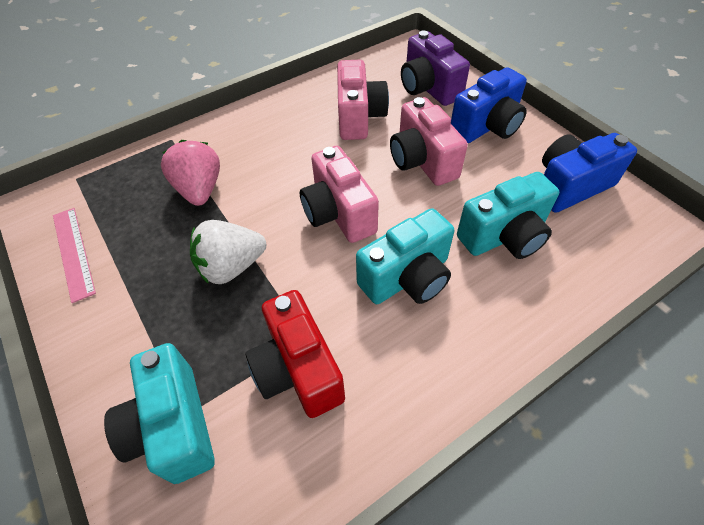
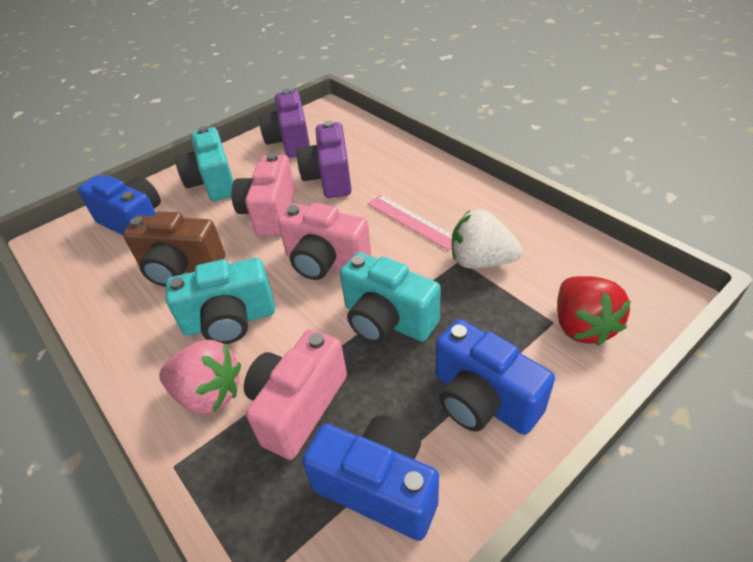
blue camera: 2 -> 3
brown camera: 0 -> 1
purple camera: 1 -> 2
red camera: 1 -> 0
red strawberry: 0 -> 1

